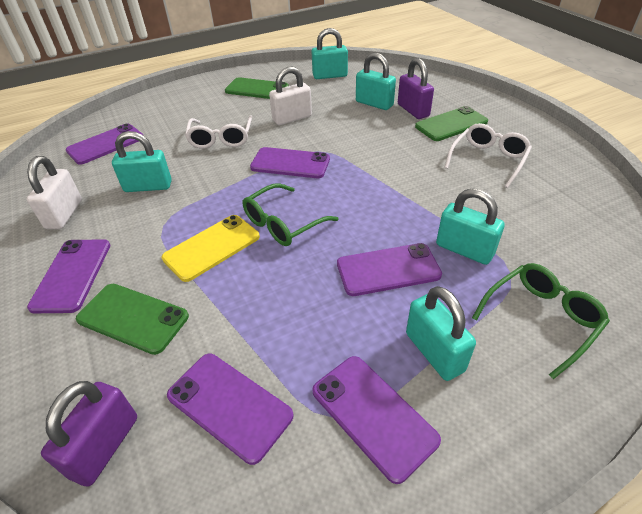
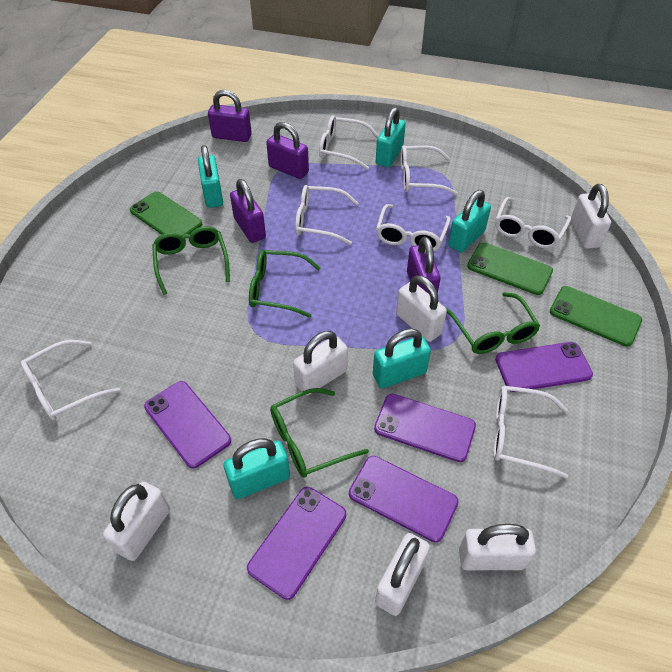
green glasses: 2 -> 4
purple padlock: 2 -> 4
purple phone: 6 -> 5
white glasses: 2 -> 7
white padlock: 2 -> 6
yellow phone: 1 -> 0

